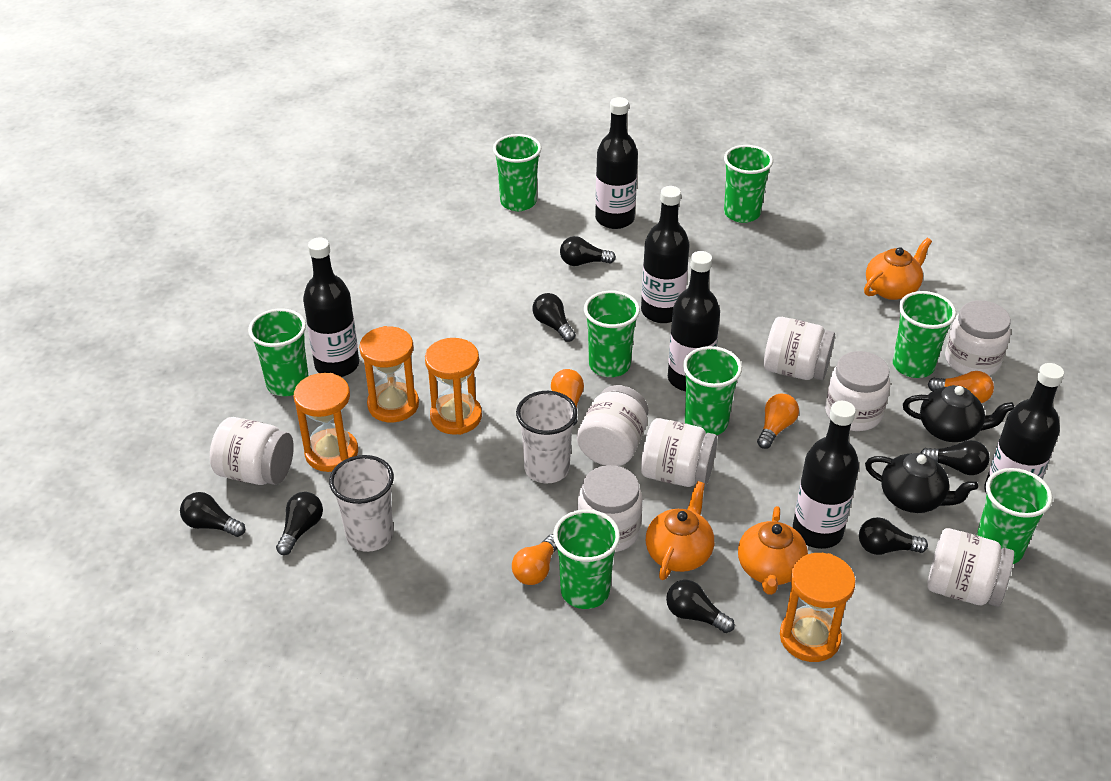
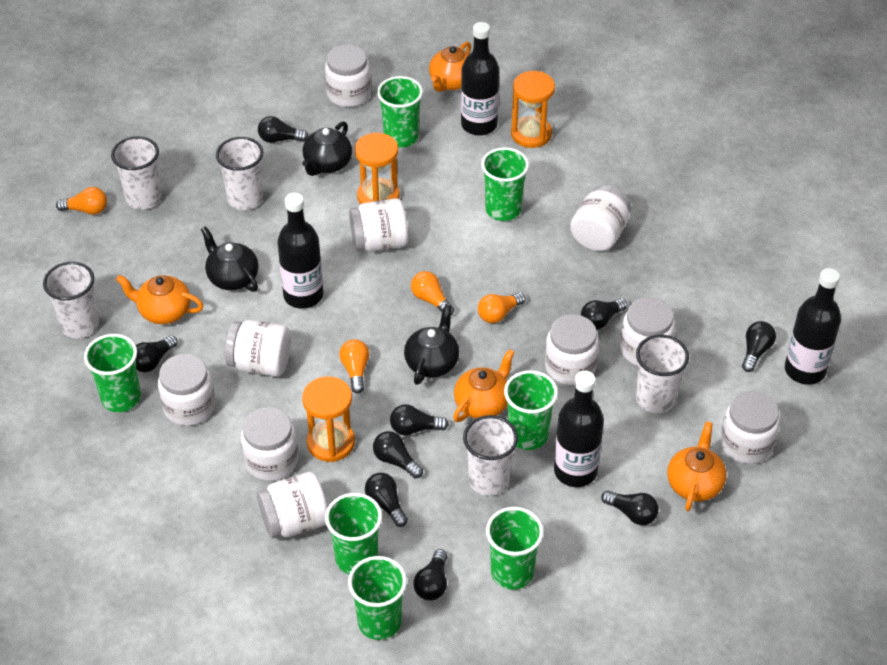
black bottle: 6 -> 4
black light bulb: 7 -> 9
black teapot: 2 -> 3
green cup: 8 -> 7
orange hourglass: 4 -> 3
orange teapot: 3 -> 4
white cup: 2 -> 5
white jar: 8 -> 10

